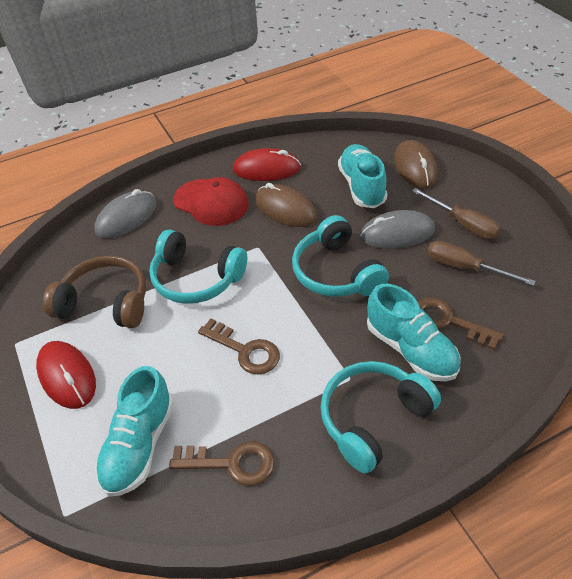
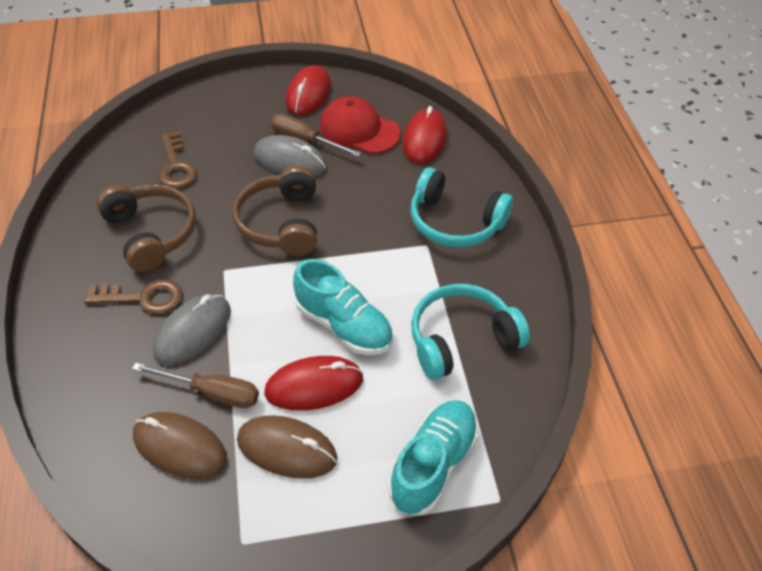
brown headphones: 1 -> 2
brown key: 3 -> 2
red mouse: 2 -> 3
turquoise headphones: 3 -> 2
turquoise shoe: 3 -> 2

